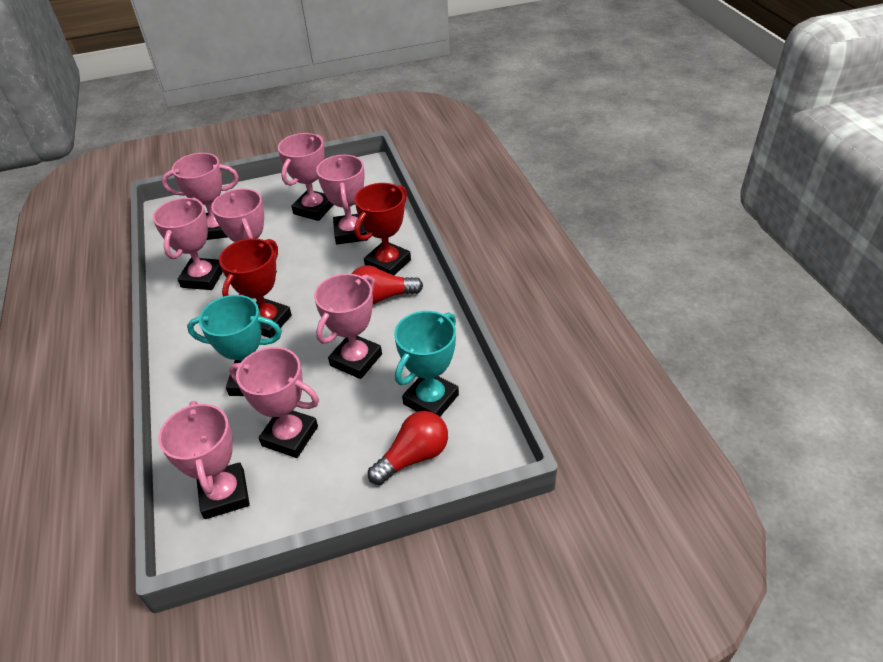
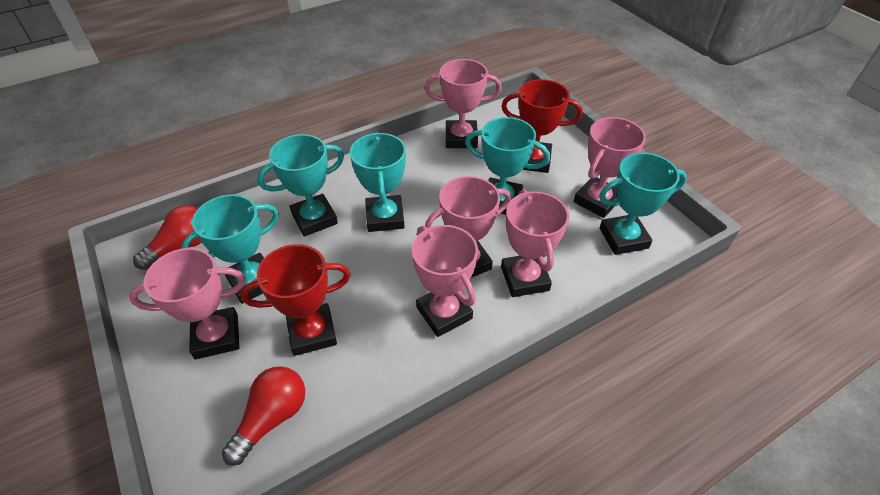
pink trophy: 8 -> 6
turquoise trophy: 2 -> 5

